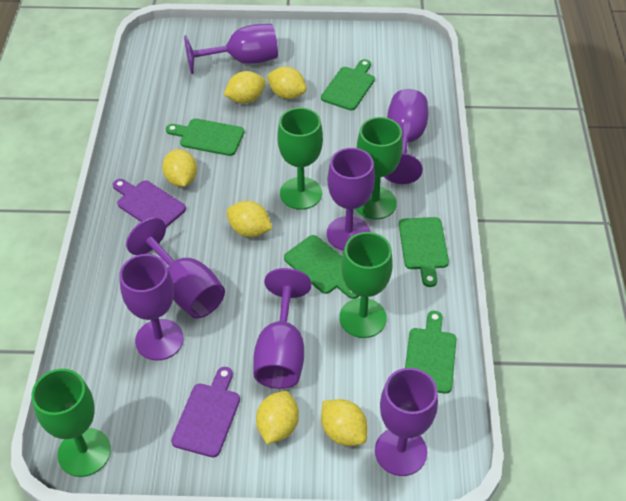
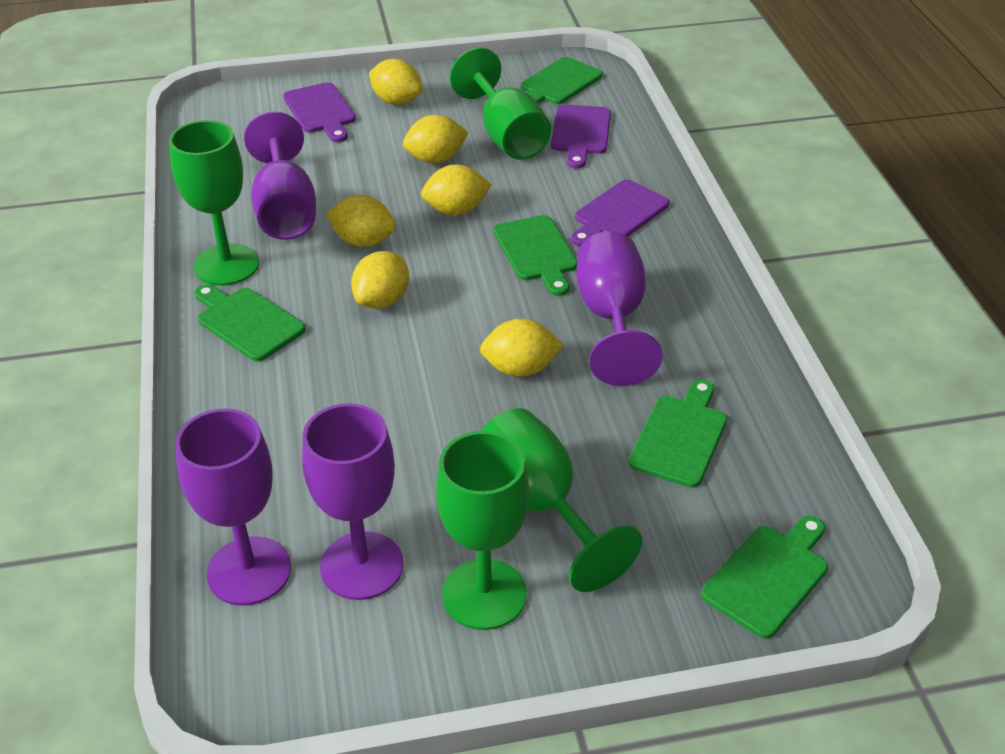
purple cutting board: 2 -> 3
purple goblet: 7 -> 4

